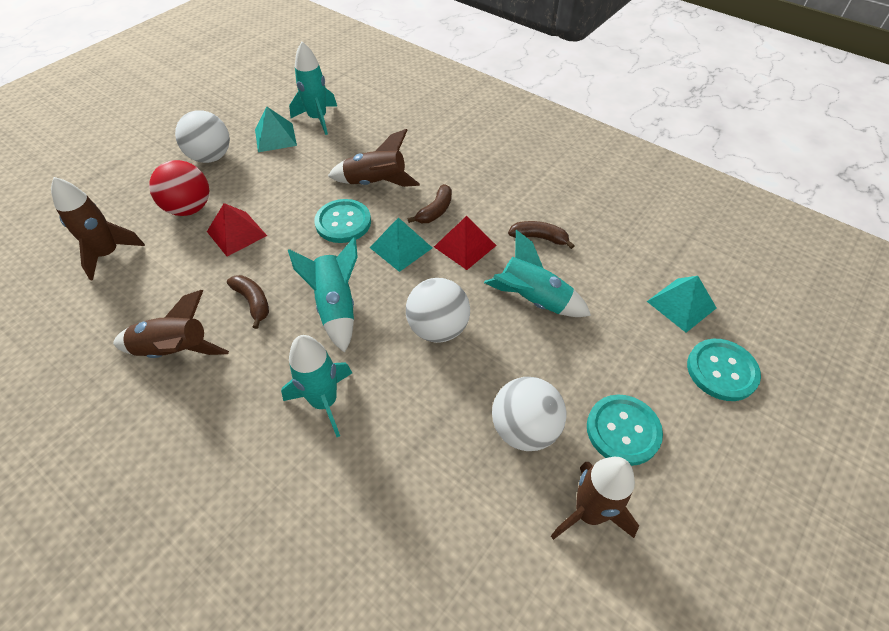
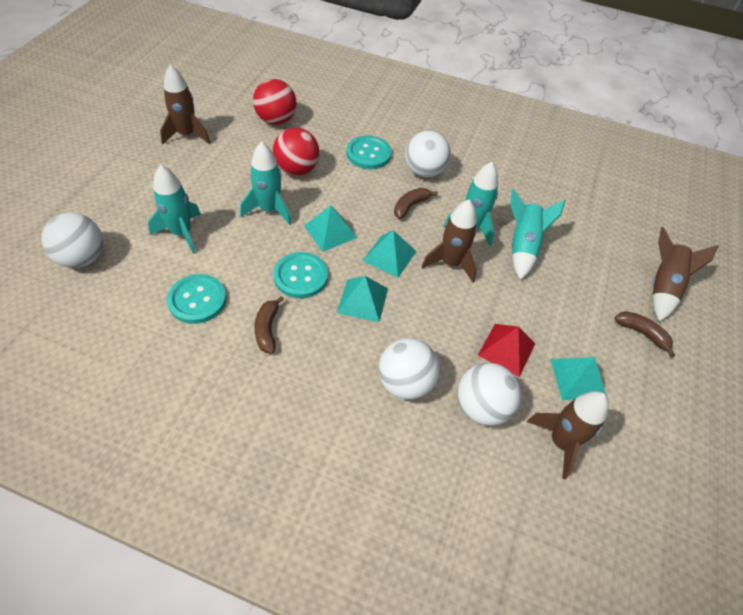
red ball: 1 -> 2
red pyramid: 2 -> 1
turquoise pyramid: 3 -> 4
white ball: 3 -> 4

